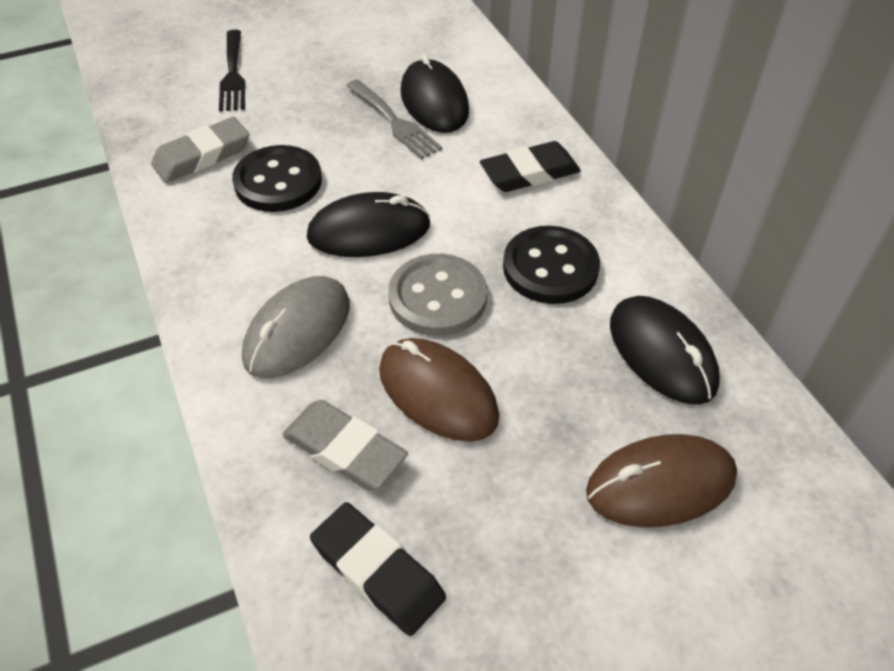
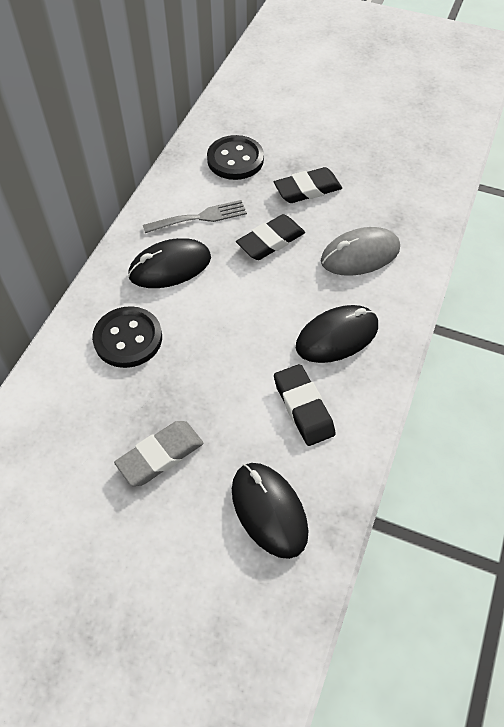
black eraser: 2 -> 3
black fork: 1 -> 0
brown mouse: 2 -> 0
grey button: 1 -> 0
grey eraser: 2 -> 1

